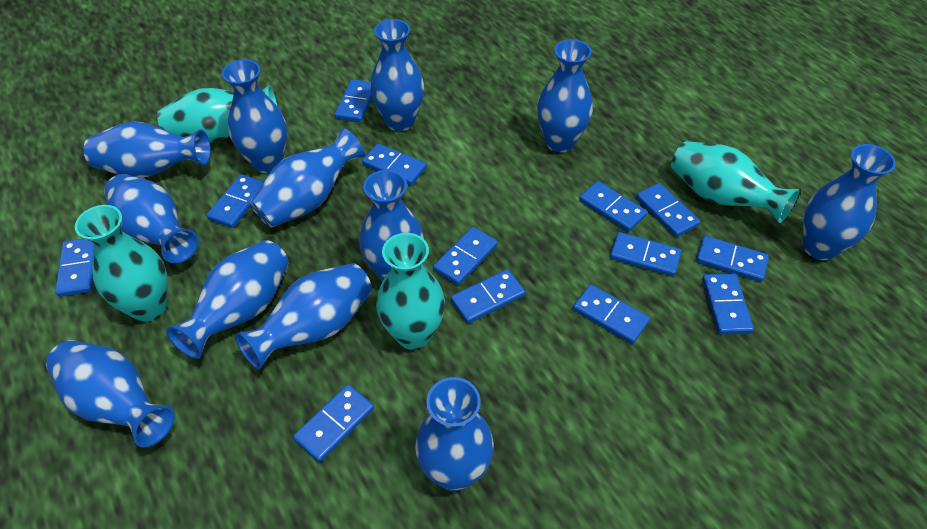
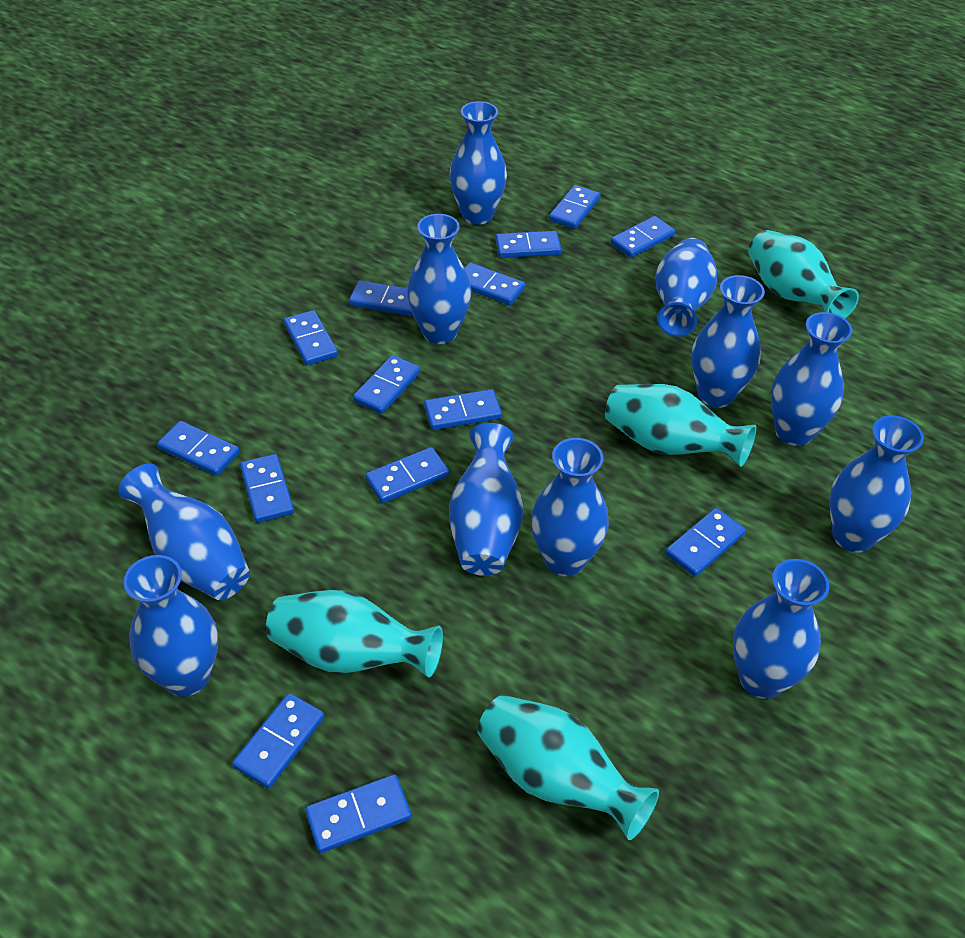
blue domino: 13 -> 14
blue vase: 12 -> 11

